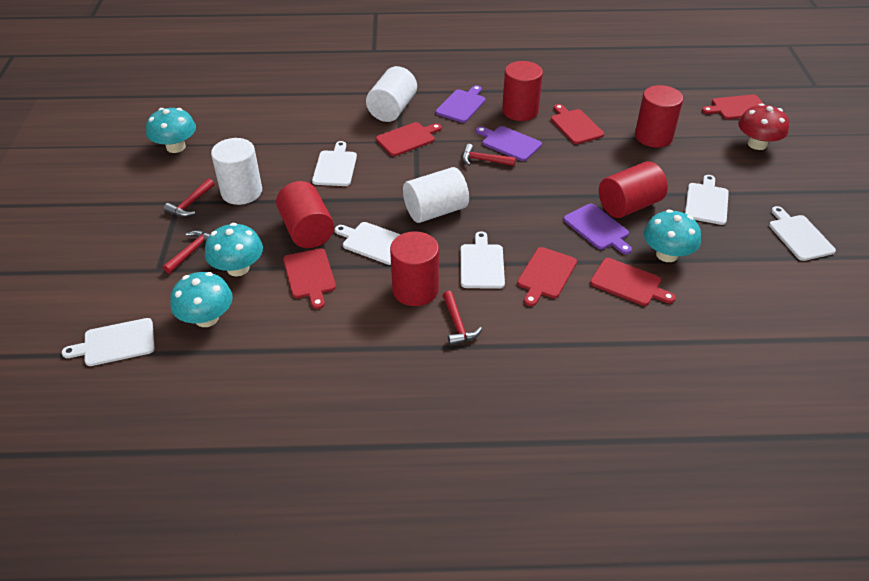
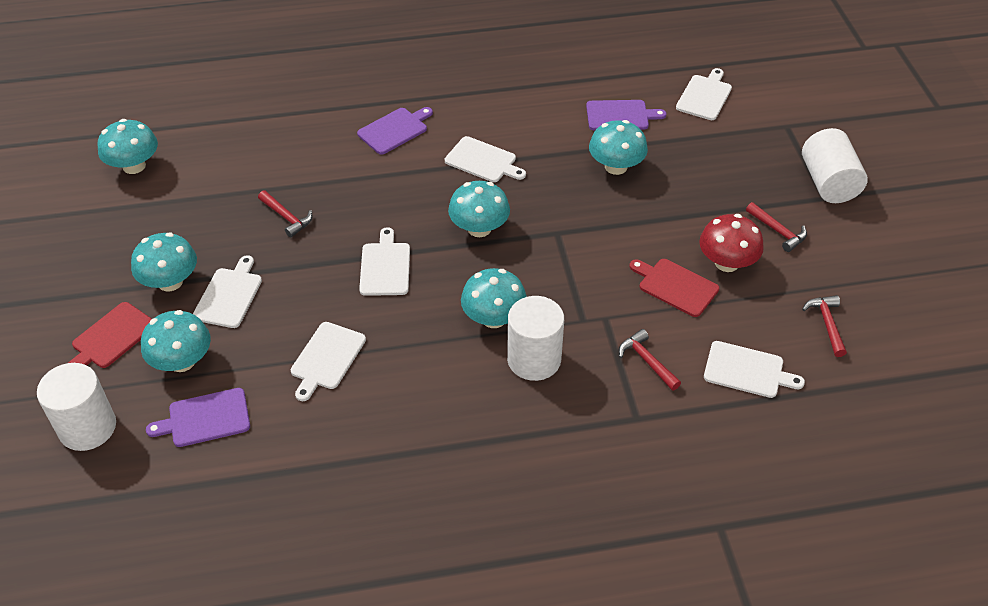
red cutting board: 6 -> 2
red cylinder: 5 -> 0
turquoise mushroom: 4 -> 6

